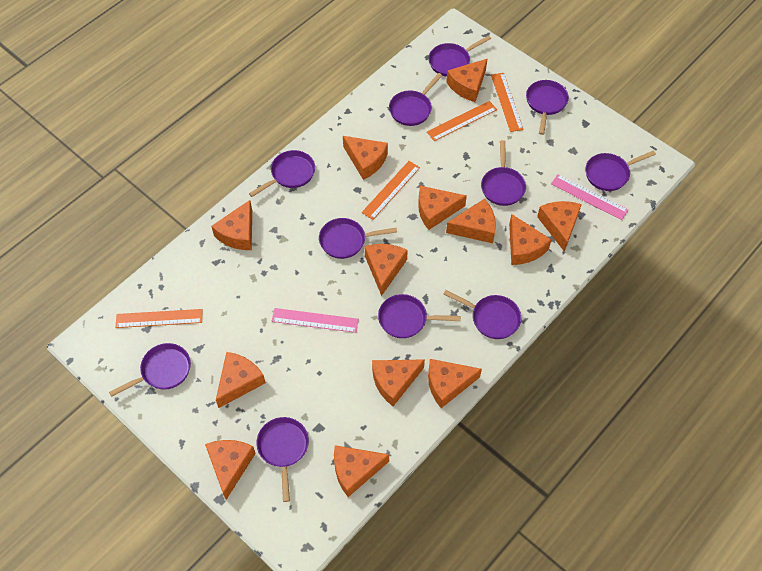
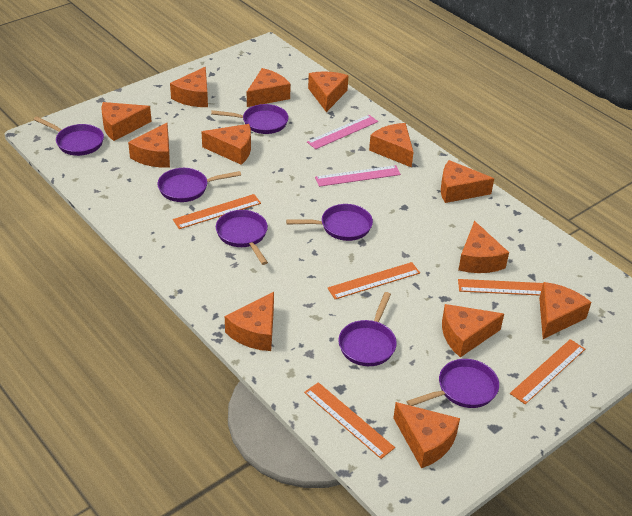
orange ruler: 4 -> 5
purple pan: 11 -> 7

